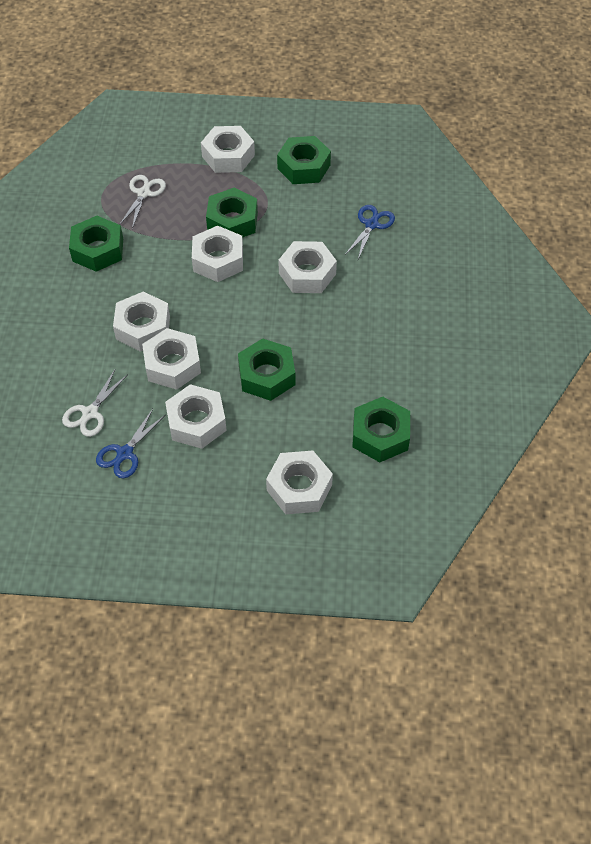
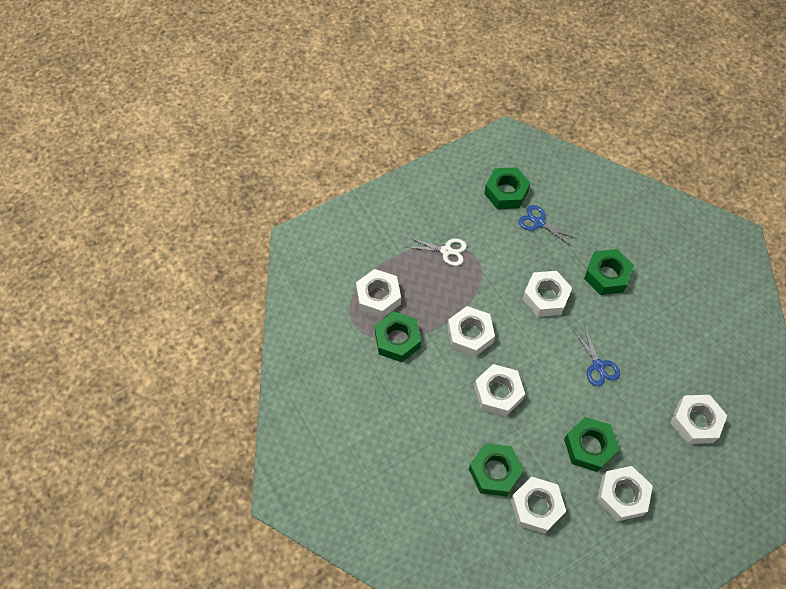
white scissors: 2 -> 1

